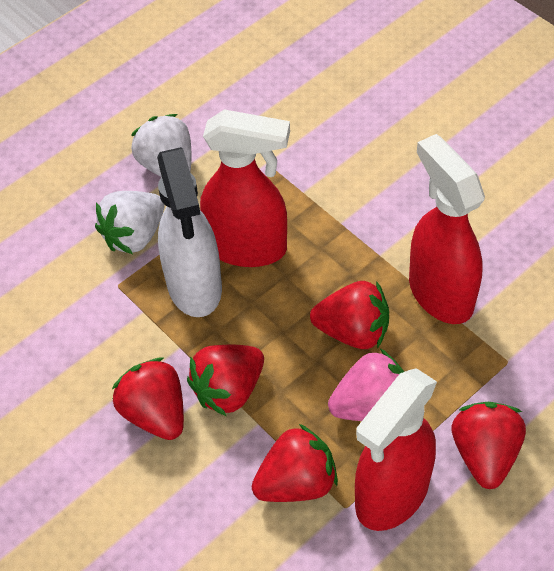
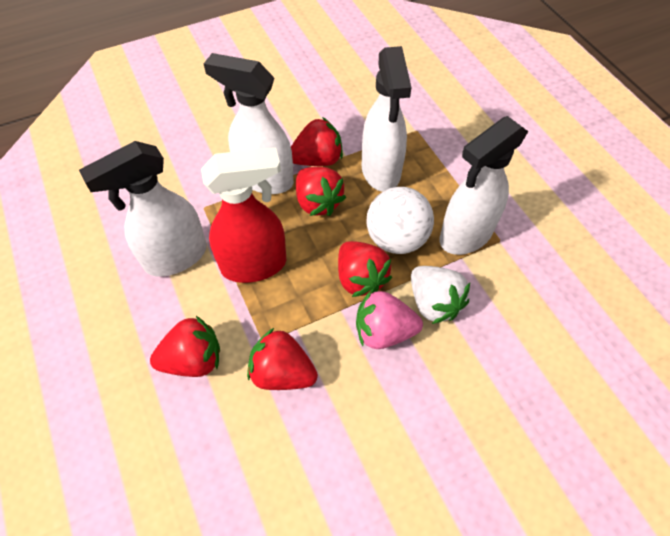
red spray bottle: 3 -> 1
white ball: 0 -> 1
white spray bottle: 1 -> 4
white strawberry: 2 -> 1

